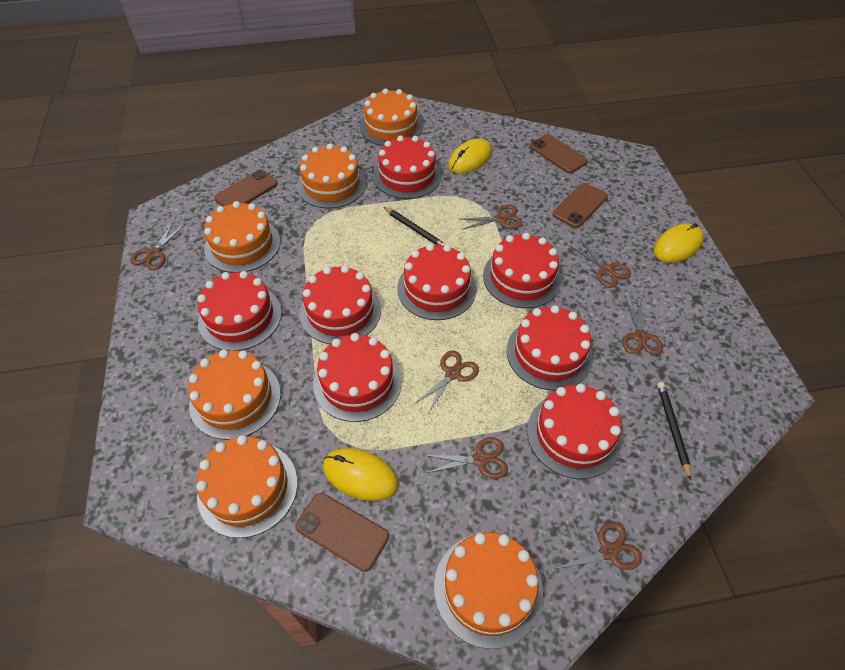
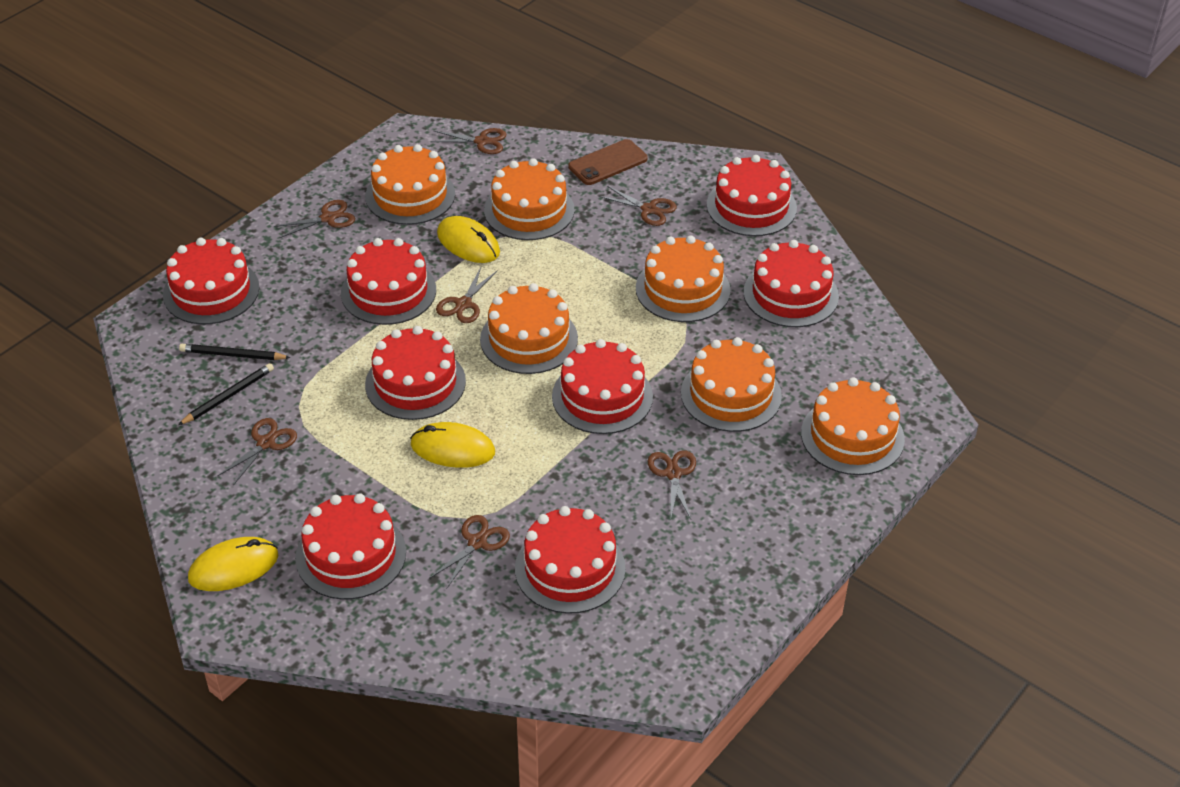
brown phone: 4 -> 1

